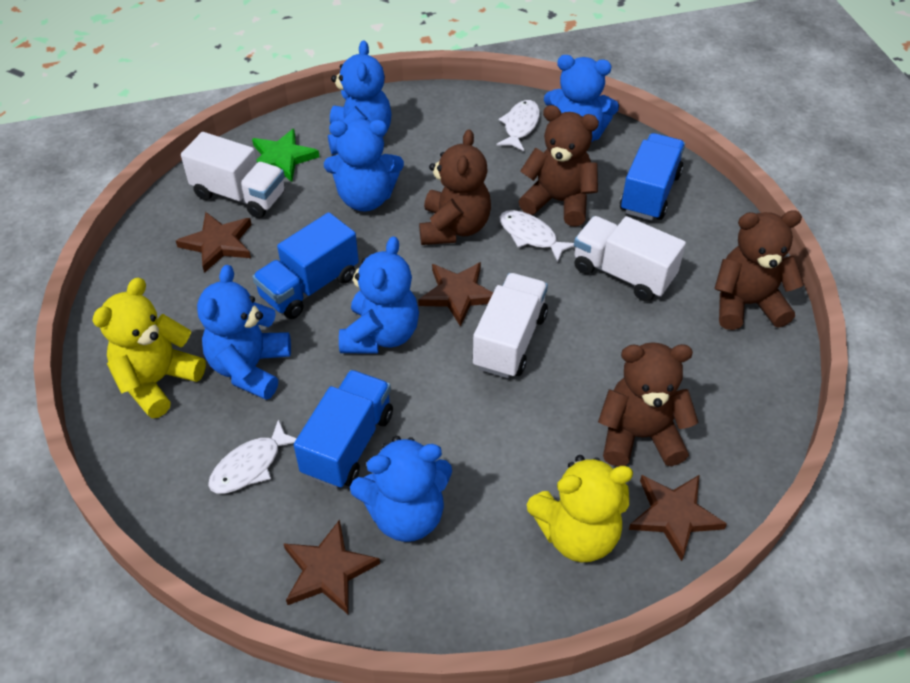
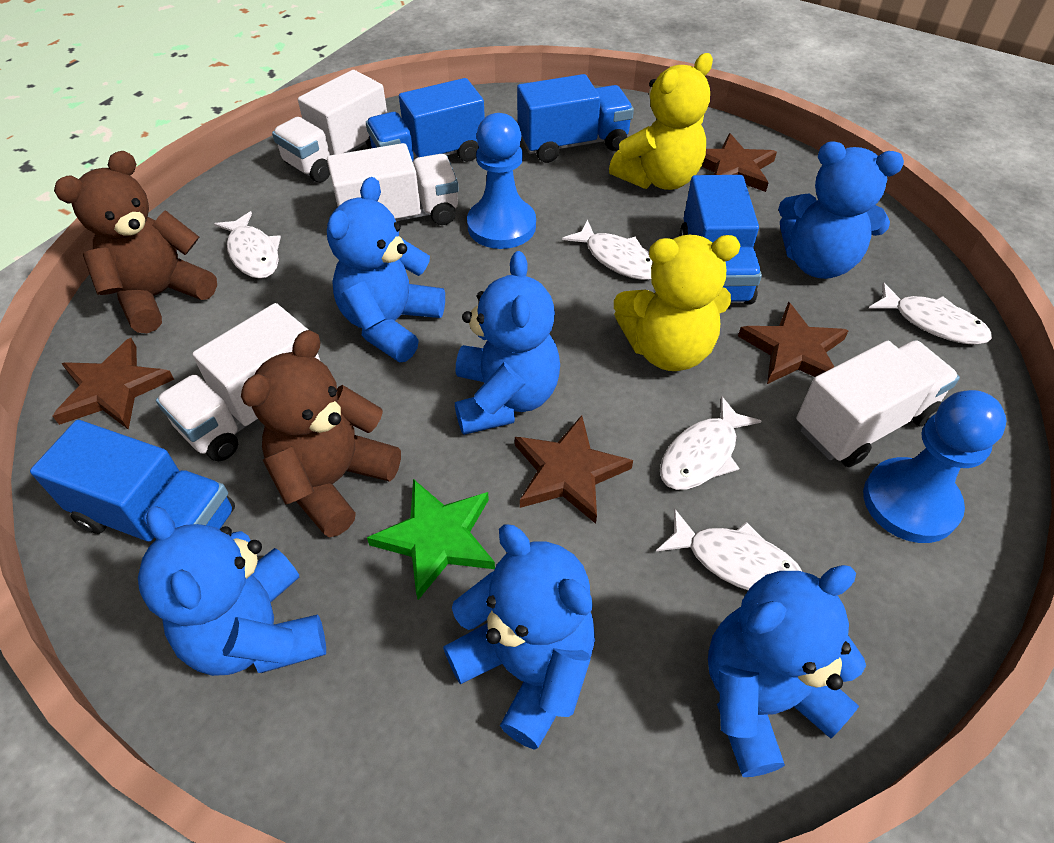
blue pawn: 0 -> 2
blue truck: 3 -> 4
brown teddy bear: 4 -> 2
white fish: 3 -> 5
white truck: 3 -> 4

